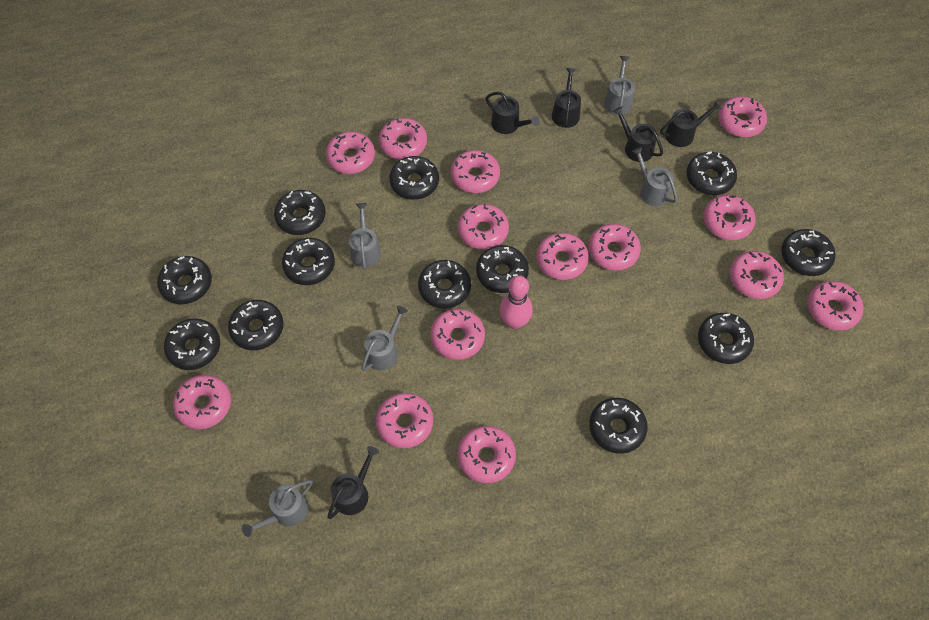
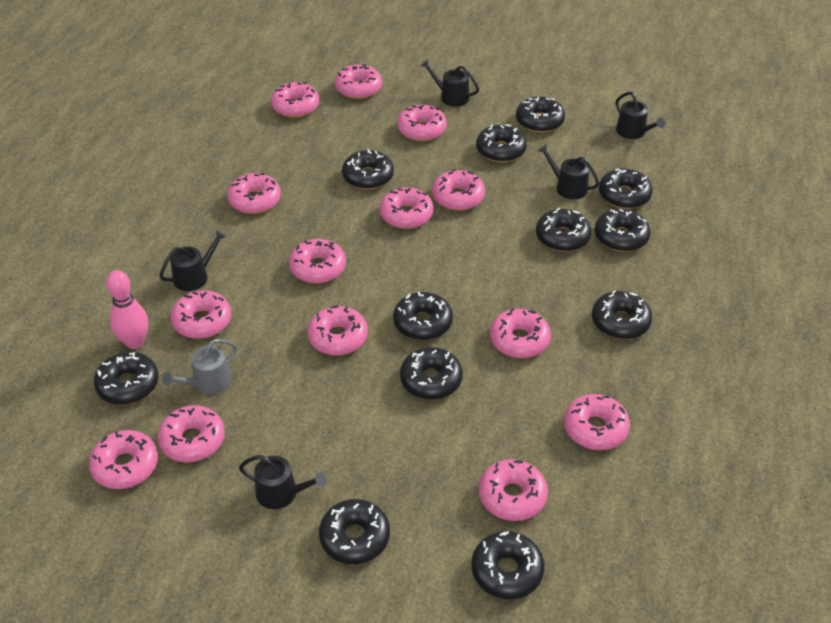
grey watering can: 5 -> 1

